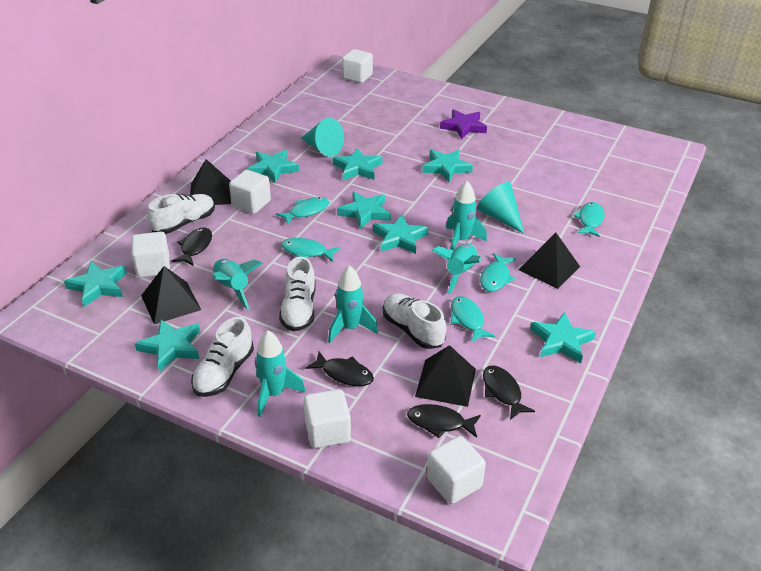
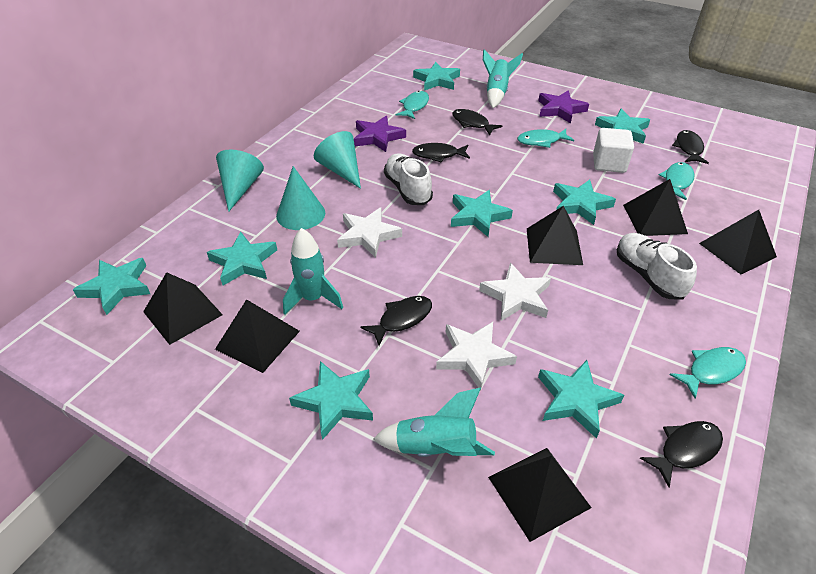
black fish: 4 -> 5
black pyramid: 4 -> 6
purple star: 1 -> 2
turquoise cone: 2 -> 3
turquoise fish: 5 -> 4
turquoise rocket: 5 -> 3
white cube: 5 -> 1
white shoe: 4 -> 2
white star: 0 -> 3

